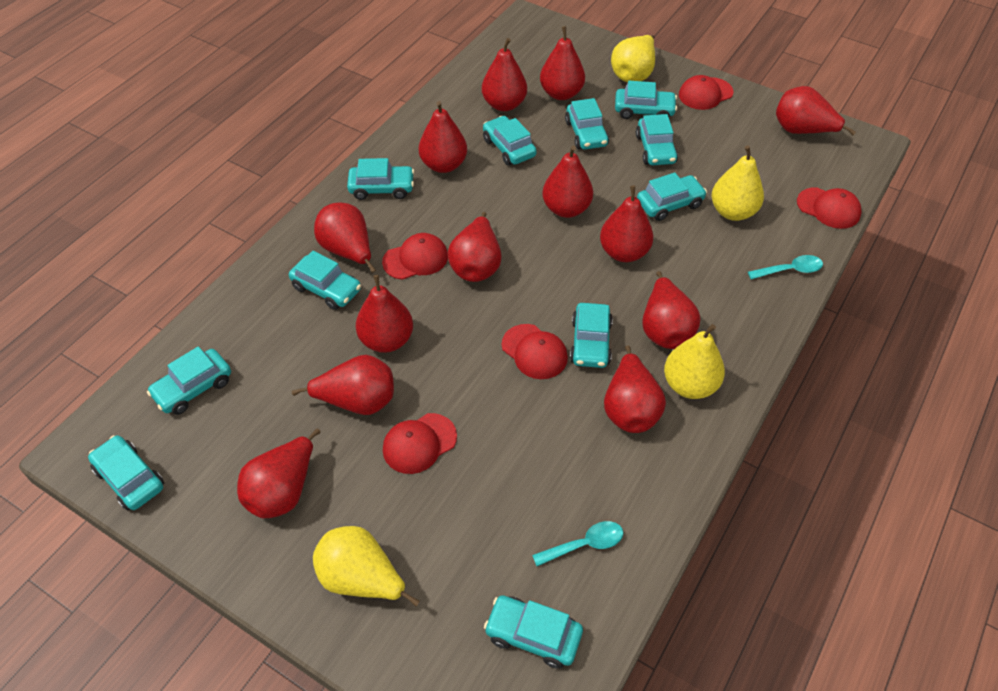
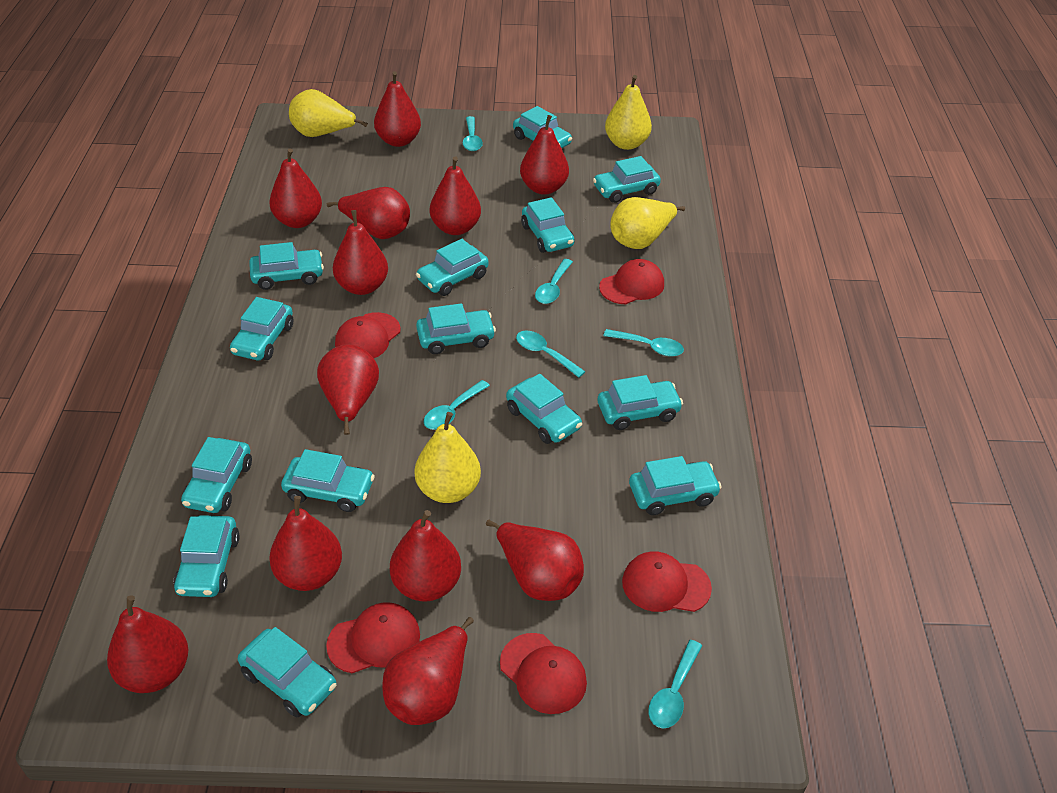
red pear: 13 -> 12
turquoise car: 11 -> 14
turquoise spoon: 2 -> 6

